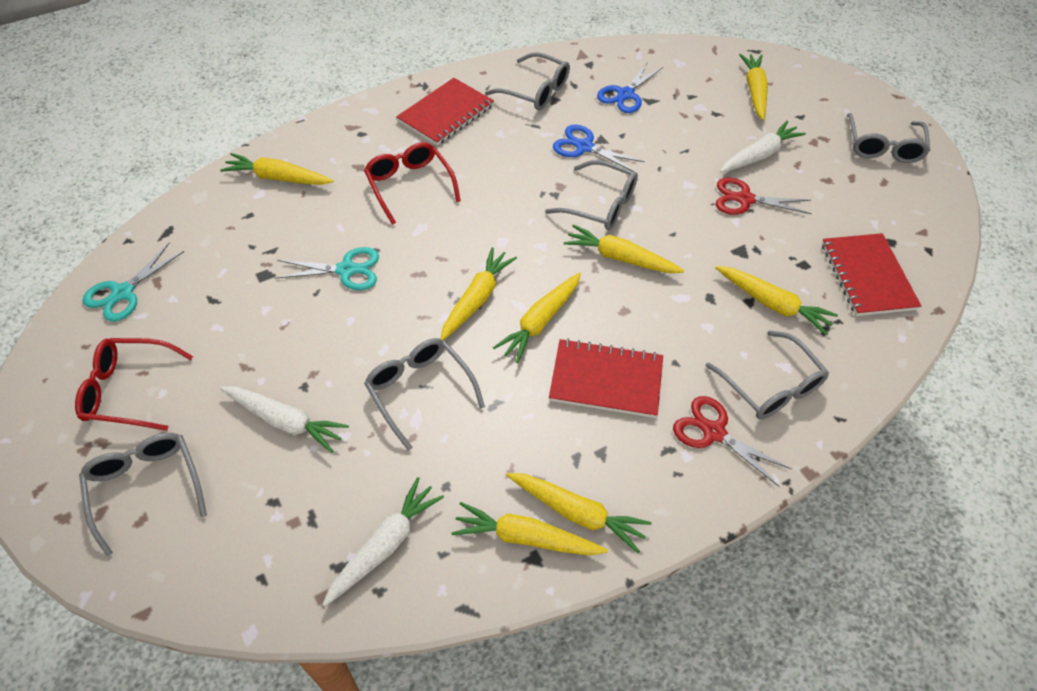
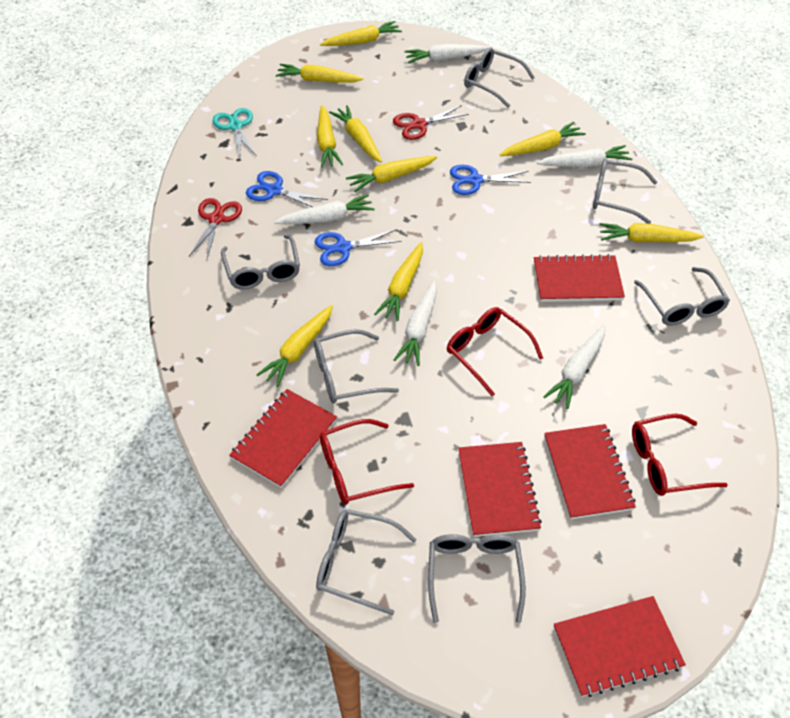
blue scissors: 2 -> 3
grey glasses: 6 -> 7
red glasses: 2 -> 3
red notebook: 3 -> 5
turquoise scissors: 2 -> 1
white carrot: 3 -> 5
yellow carrot: 8 -> 9

